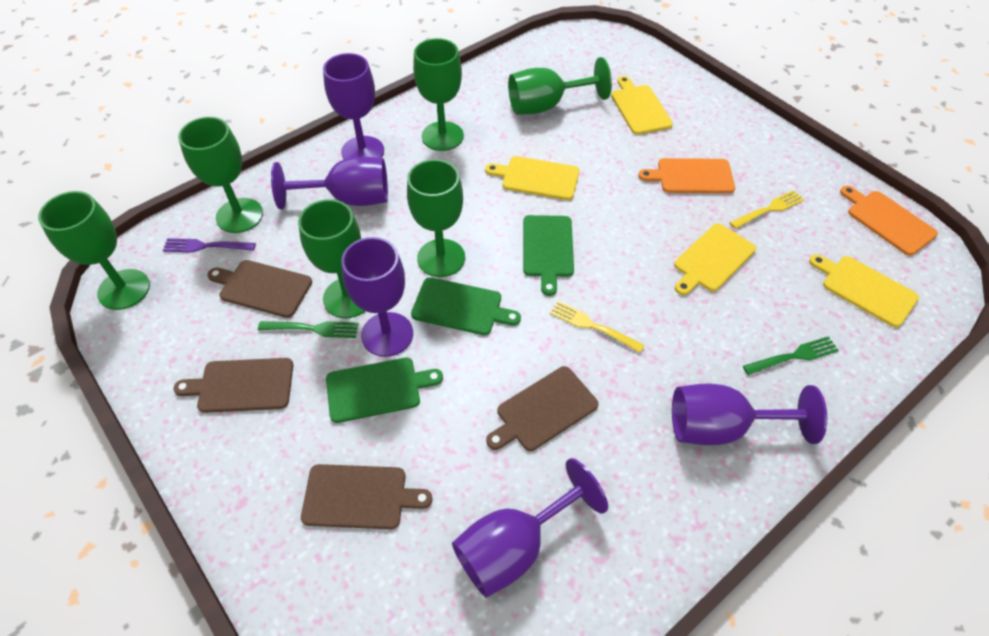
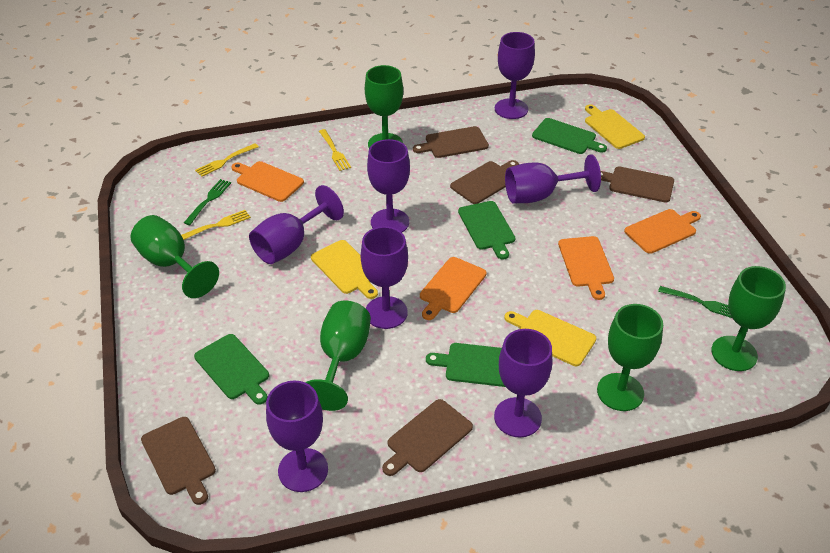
brown cutting board: 4 -> 5
green cutting board: 3 -> 4
green goblet: 6 -> 5
orange cutting board: 2 -> 4
purple fork: 1 -> 0
purple goblet: 5 -> 7
yellow cutting board: 4 -> 3
yellow fork: 2 -> 3

